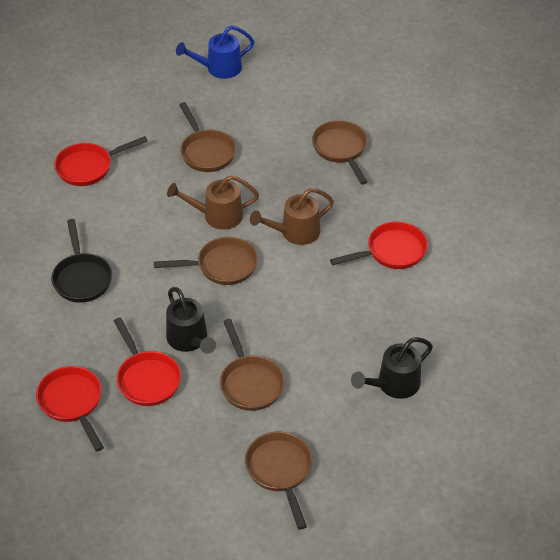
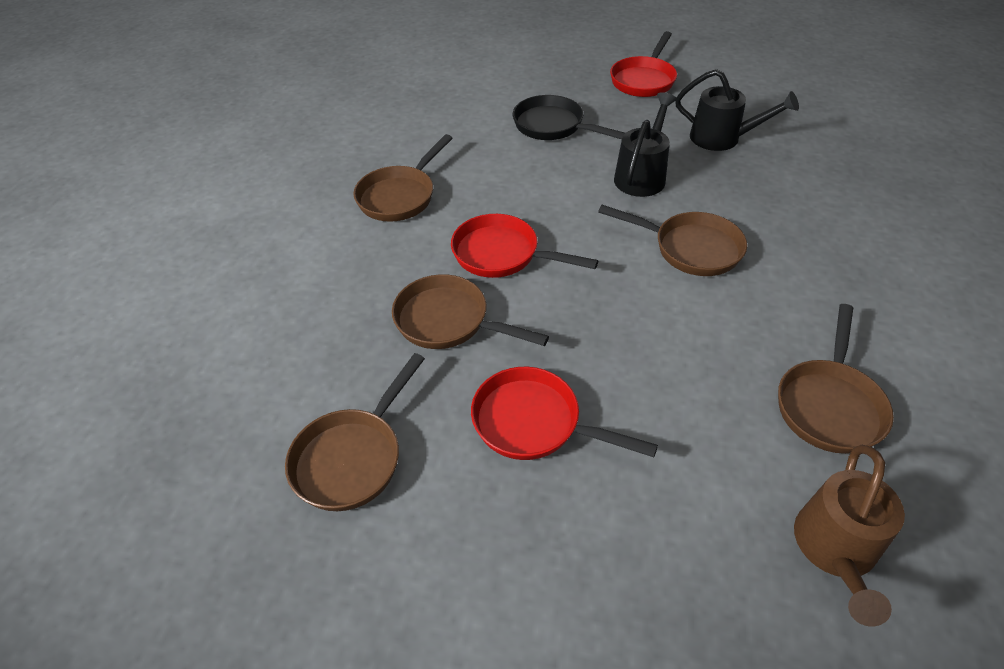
blue watering can: 1 -> 0
brown watering can: 2 -> 1
red pan: 4 -> 3

